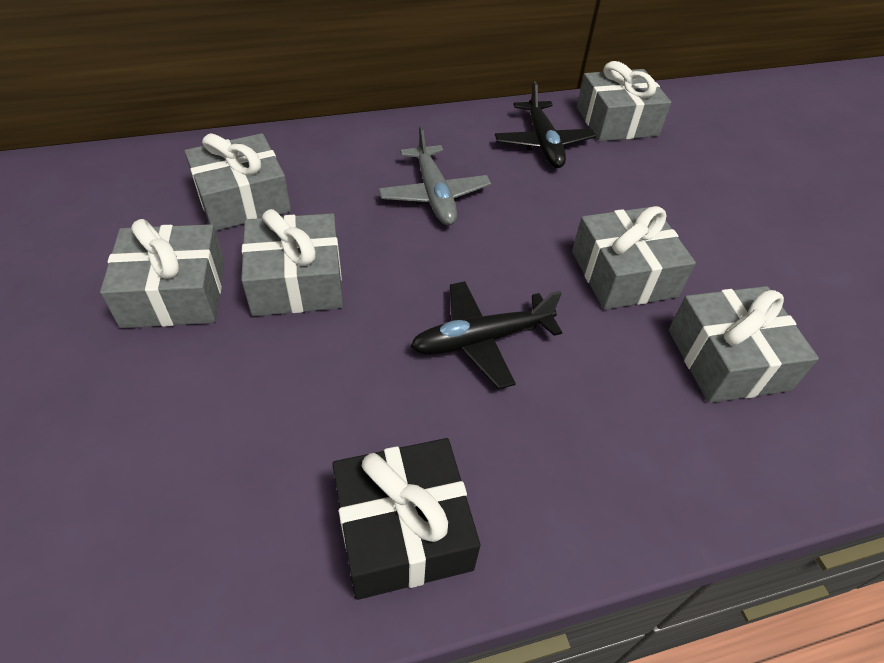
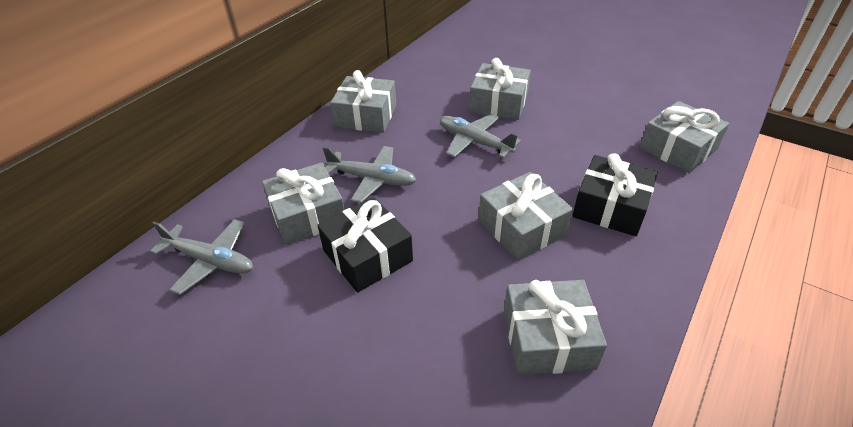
black gift: 1 -> 2
black plane: 2 -> 0
grey plane: 1 -> 3

